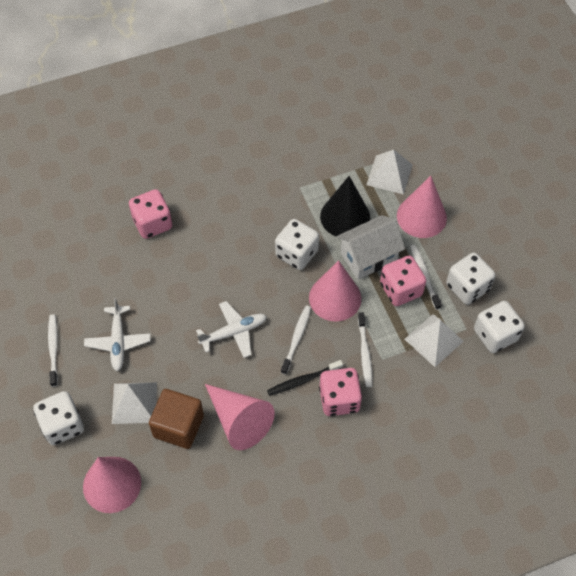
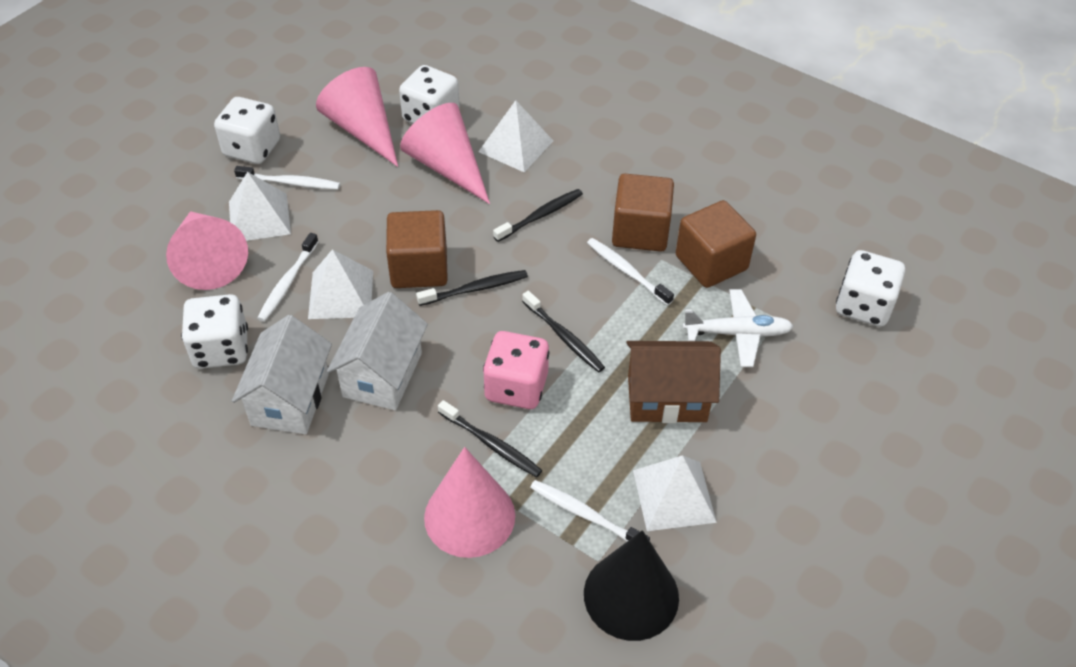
black toothbrush: 1 -> 4
brown cube: 1 -> 3
brown house: 0 -> 1
pink dice: 3 -> 1
white house: 1 -> 2
white plane: 2 -> 1
white pyramid: 3 -> 4

